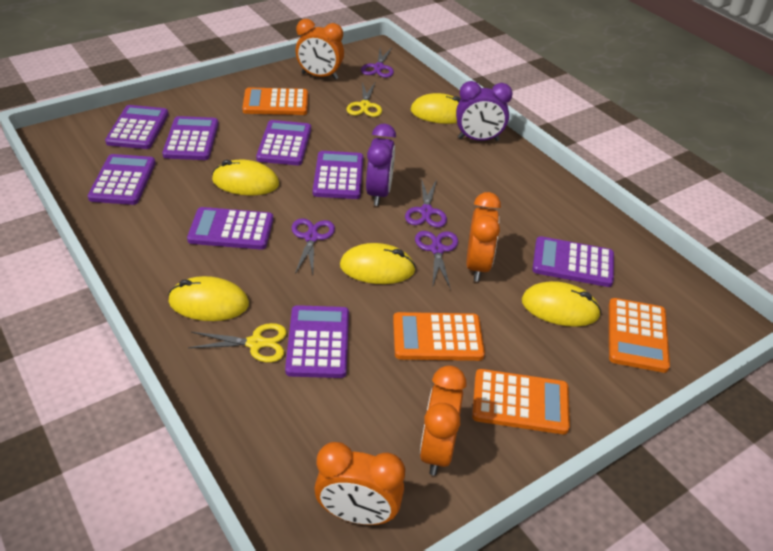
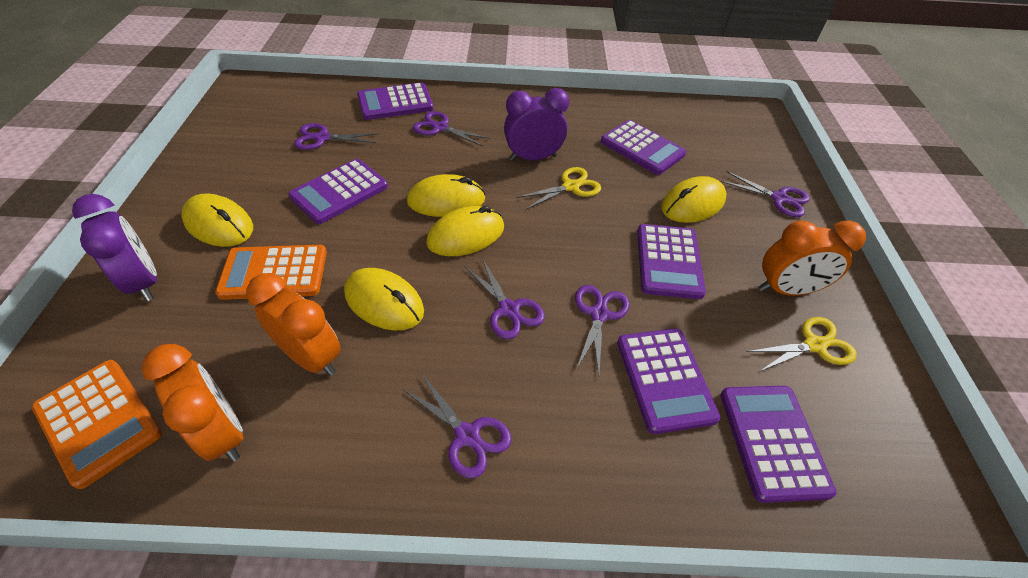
orange calculator: 4 -> 2
orange clock: 4 -> 3
purple calculator: 8 -> 6
purple scissors: 4 -> 6

